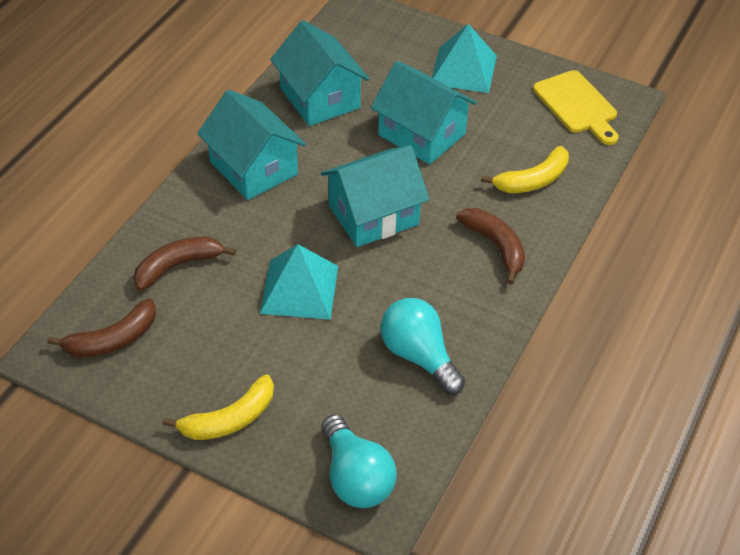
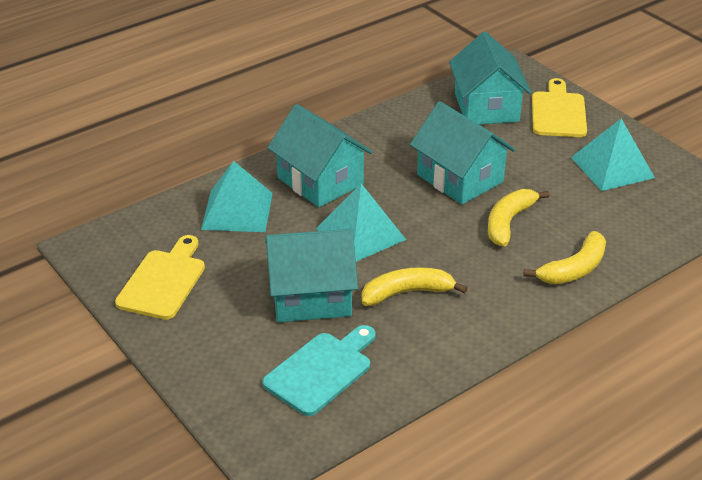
brown banana: 3 -> 0
turquoise cutting board: 0 -> 1
turquoise light bulb: 2 -> 0
turquoise pyramid: 2 -> 3
yellow banana: 2 -> 3
yellow cutting board: 1 -> 2

